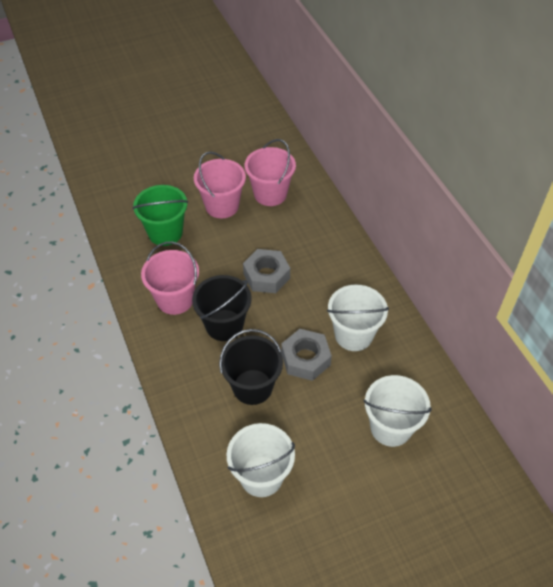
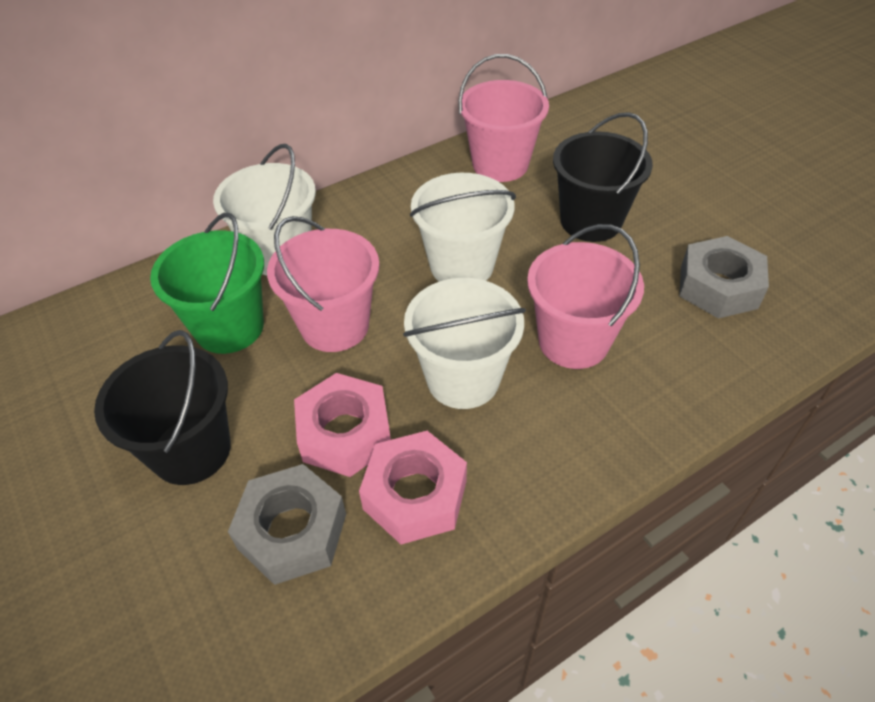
pink nut: 0 -> 2

